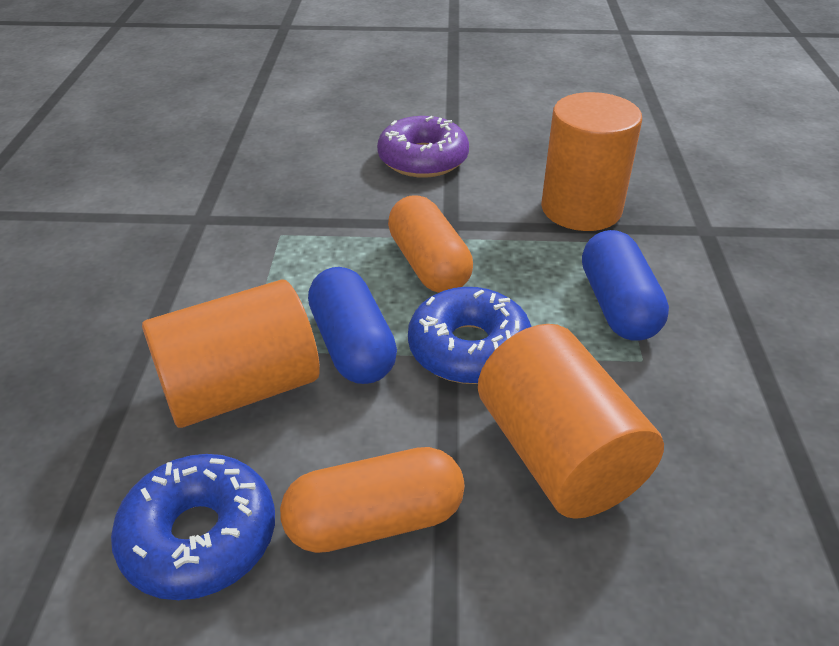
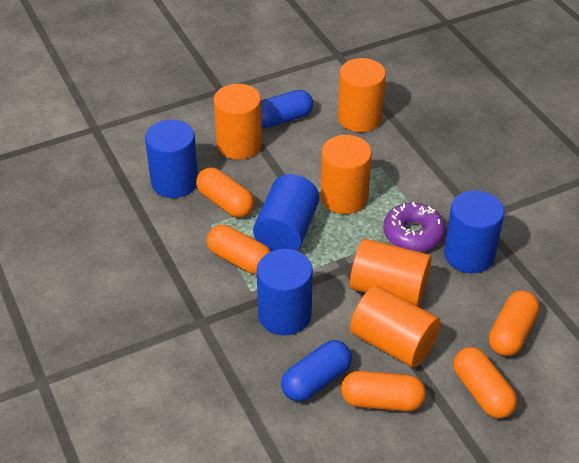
blue cylinder: 0 -> 4
blue donut: 2 -> 0
orange capsule: 2 -> 5
orange cylinder: 3 -> 5

